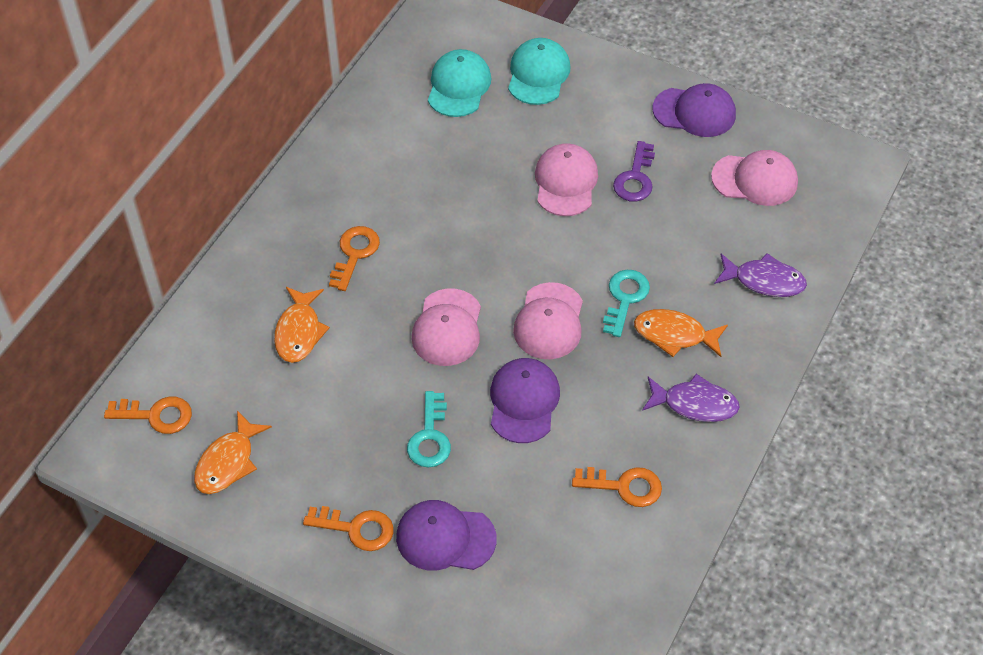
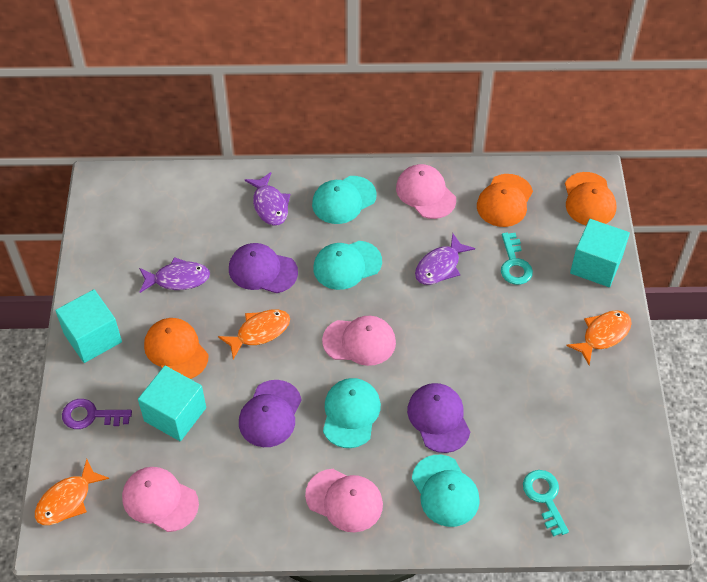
orange cap: 0 -> 3
orange key: 4 -> 0
purple fish: 2 -> 3
turquoise cap: 2 -> 4
turquoise cube: 0 -> 3

